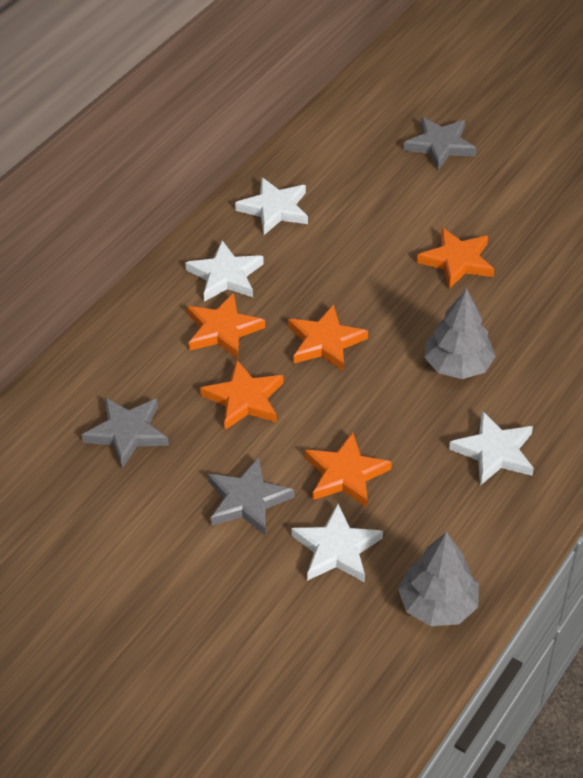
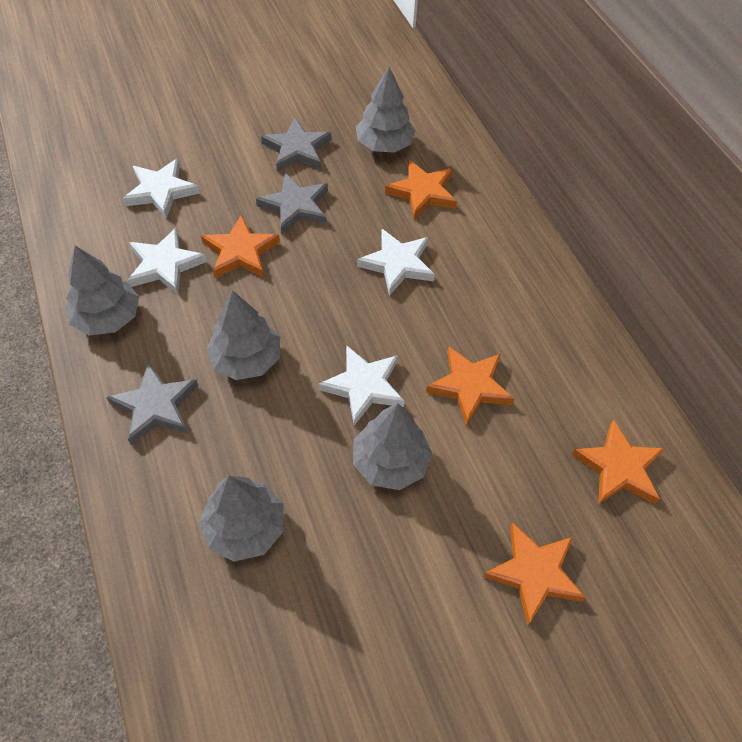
grey tree: 2 -> 5

